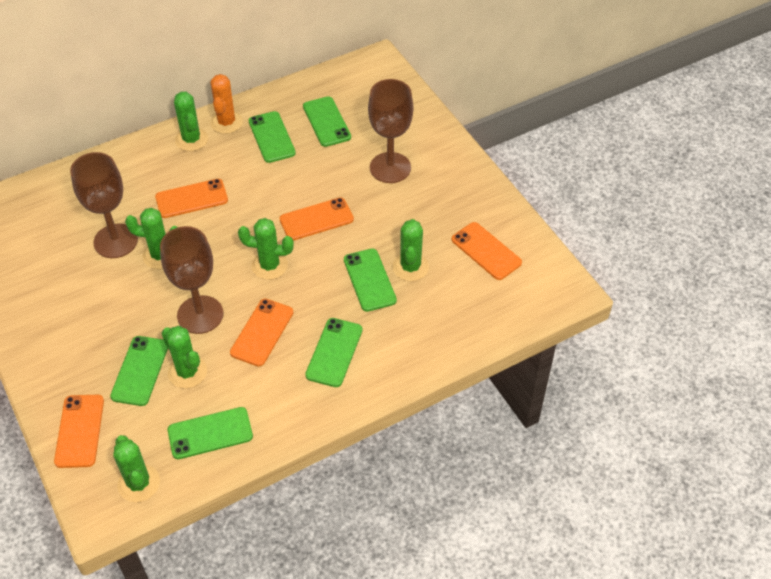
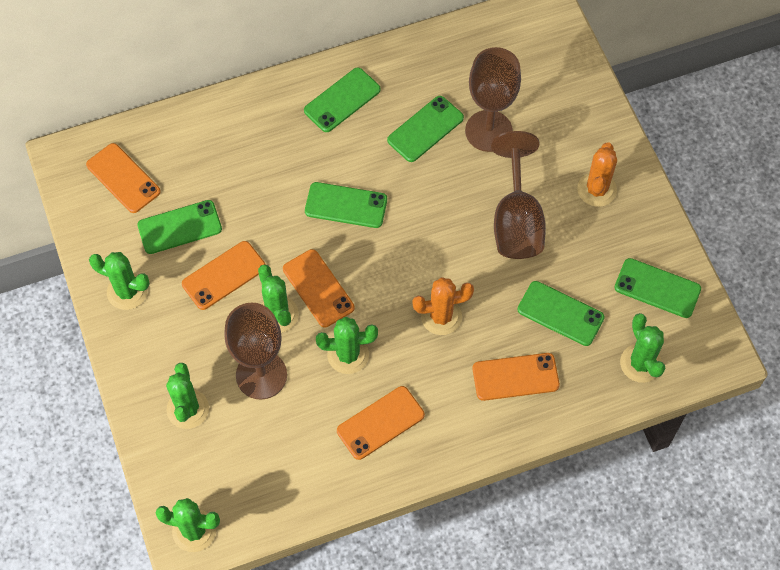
orange cactus: 1 -> 2

